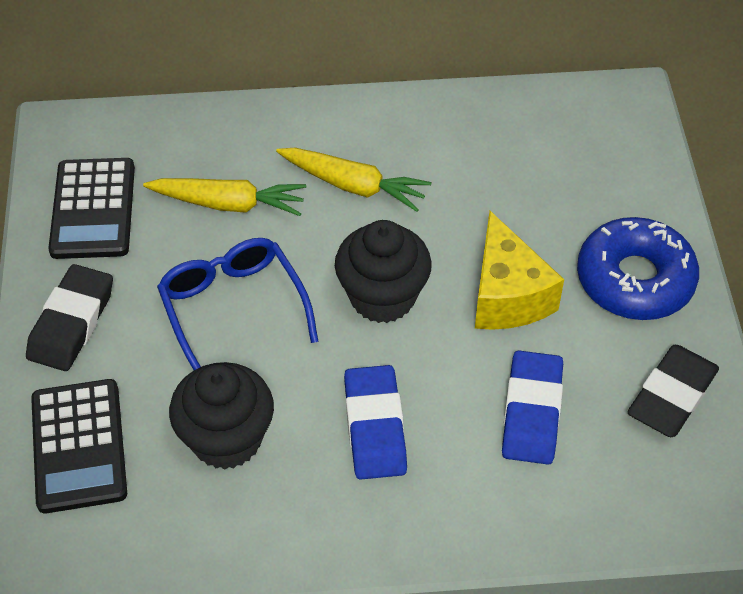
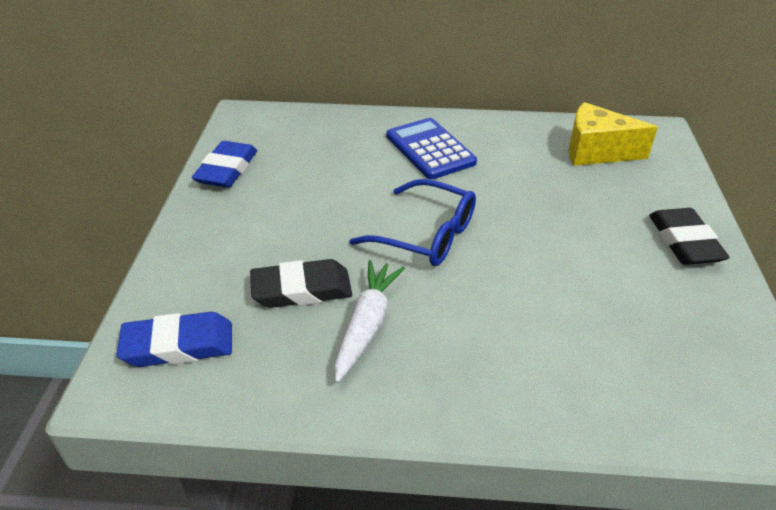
black calculator: 2 -> 0
black cupcake: 2 -> 0
blue calculator: 0 -> 1
blue donut: 1 -> 0
white carrot: 0 -> 1
yellow carrot: 2 -> 0

